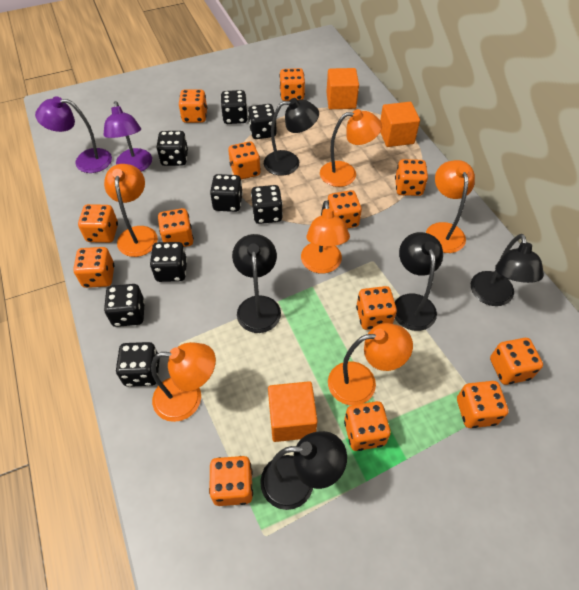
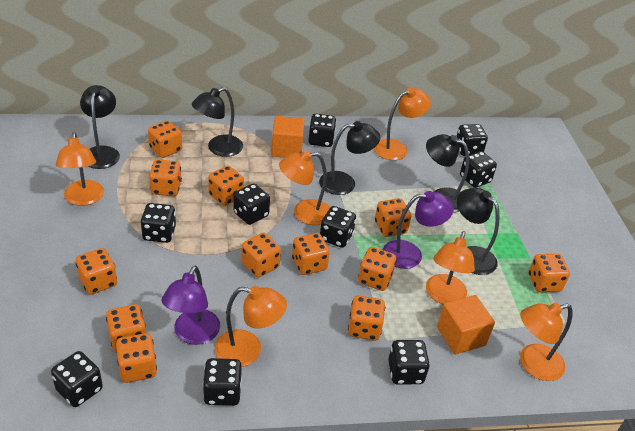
black dice: 8 -> 9
orange cube: 3 -> 2
orange dice: 13 -> 12

